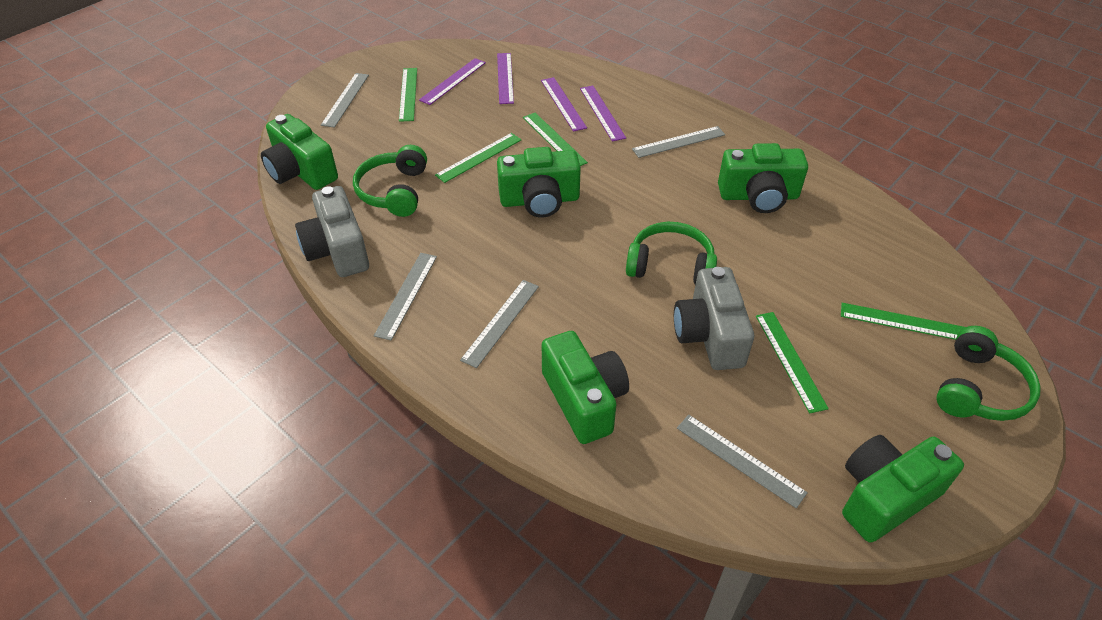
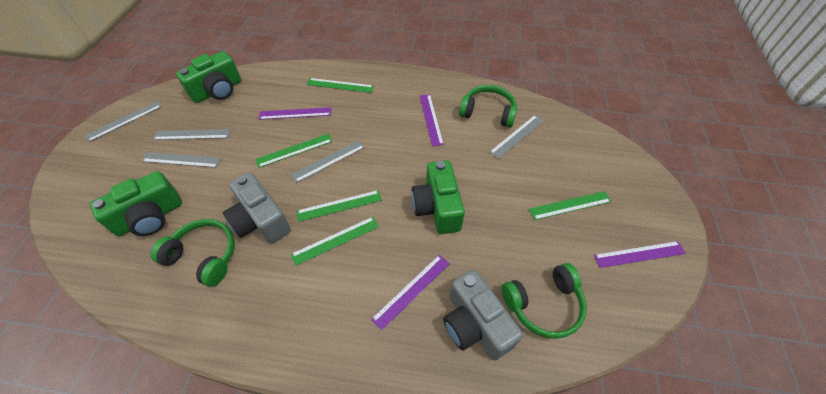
green camera: 5 -> 3

